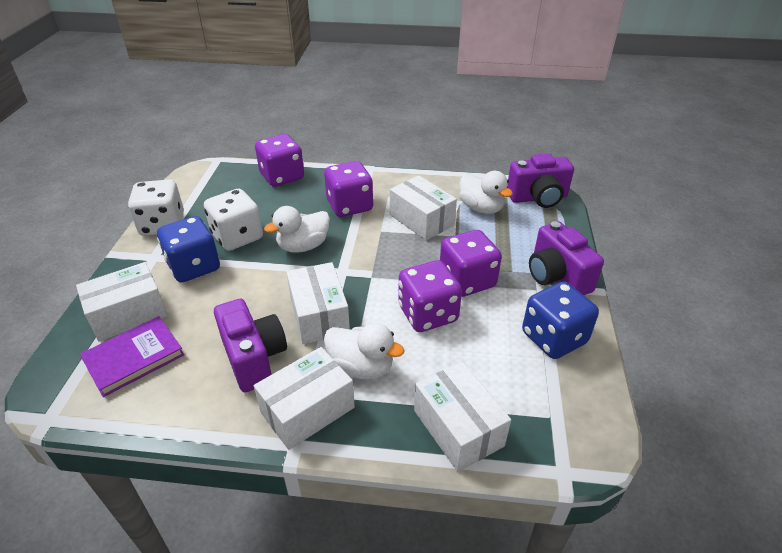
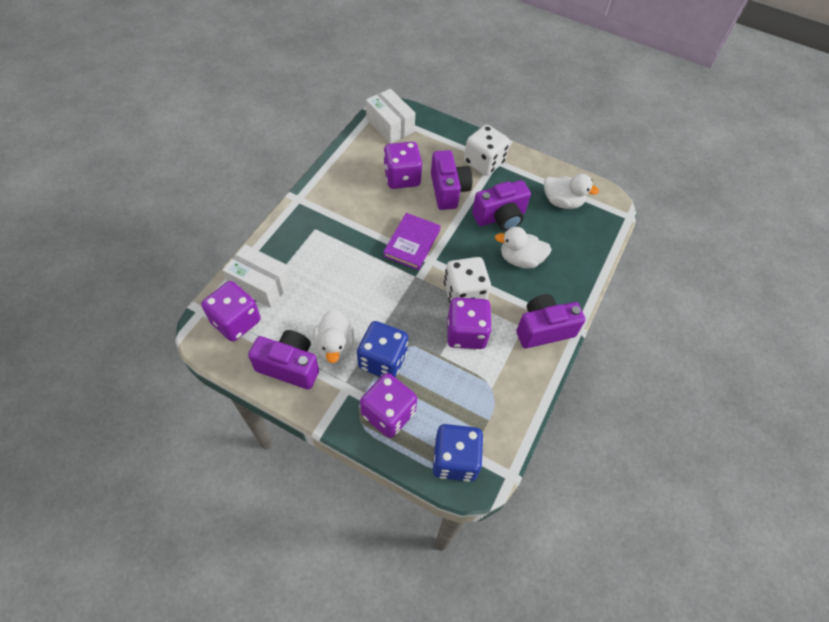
purple camera: 3 -> 4
white box: 5 -> 2

